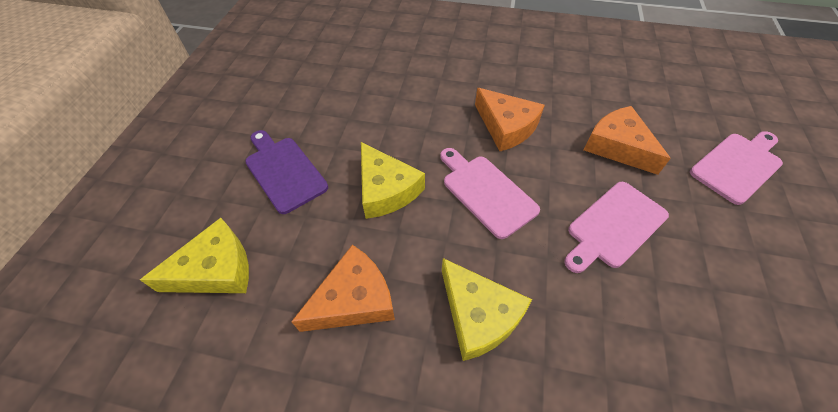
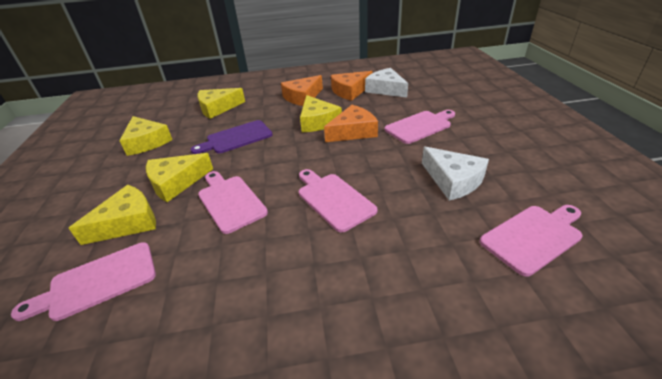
pink cutting board: 3 -> 5
white cheese: 0 -> 2
yellow cheese: 3 -> 5

